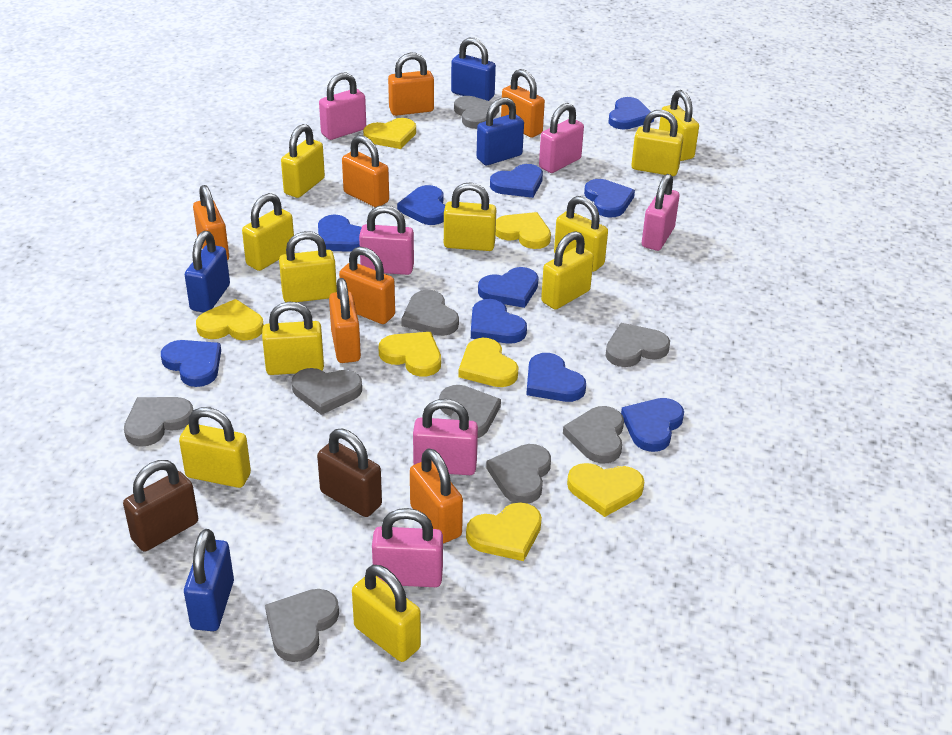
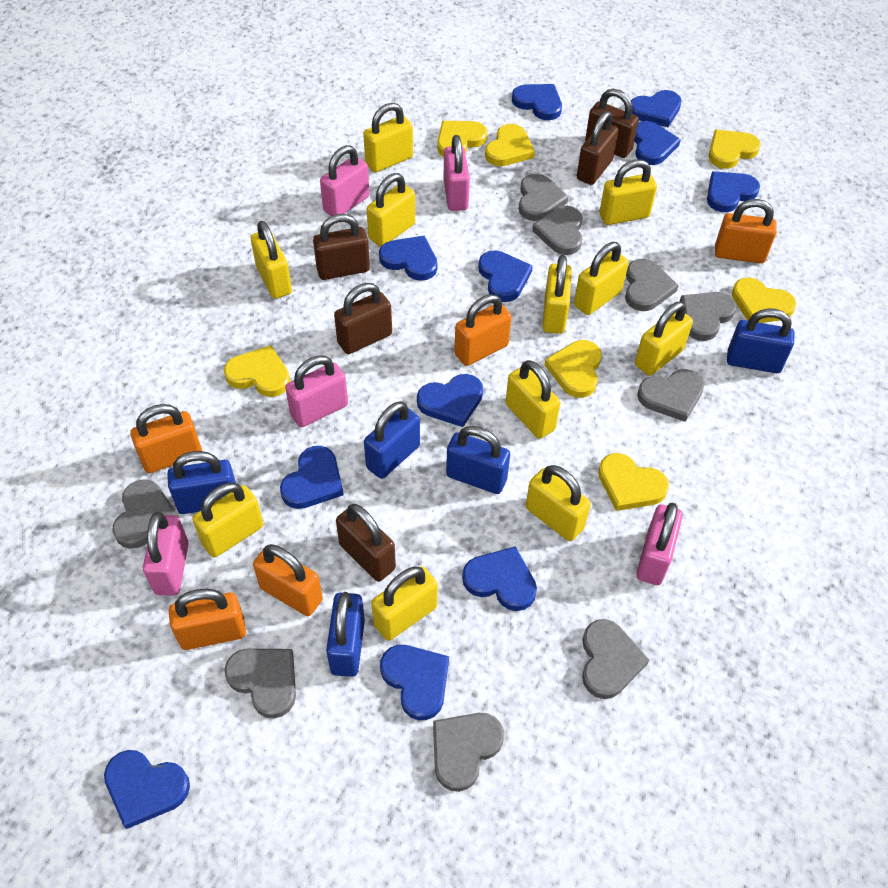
blue heart: 10 -> 11
blue padlock: 4 -> 5
brown padlock: 2 -> 5
orange padlock: 7 -> 5
pink padlock: 6 -> 5

